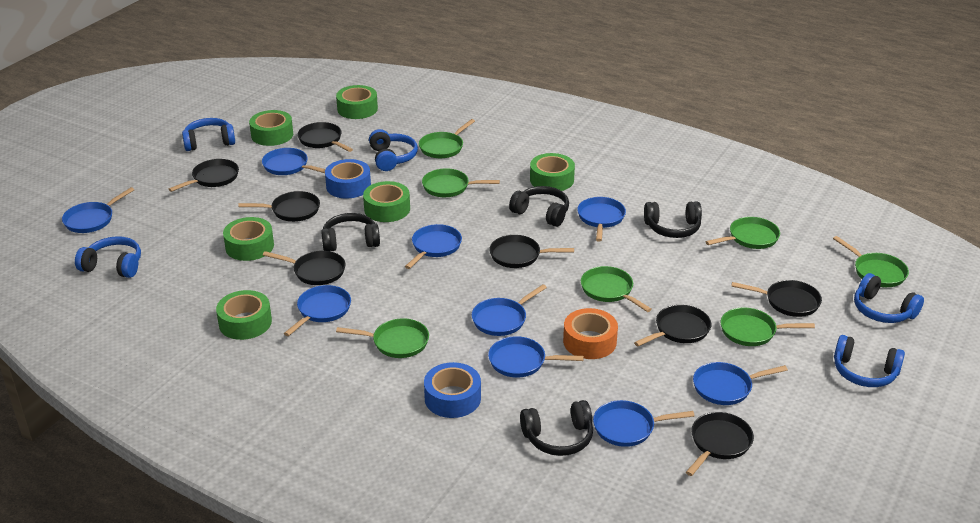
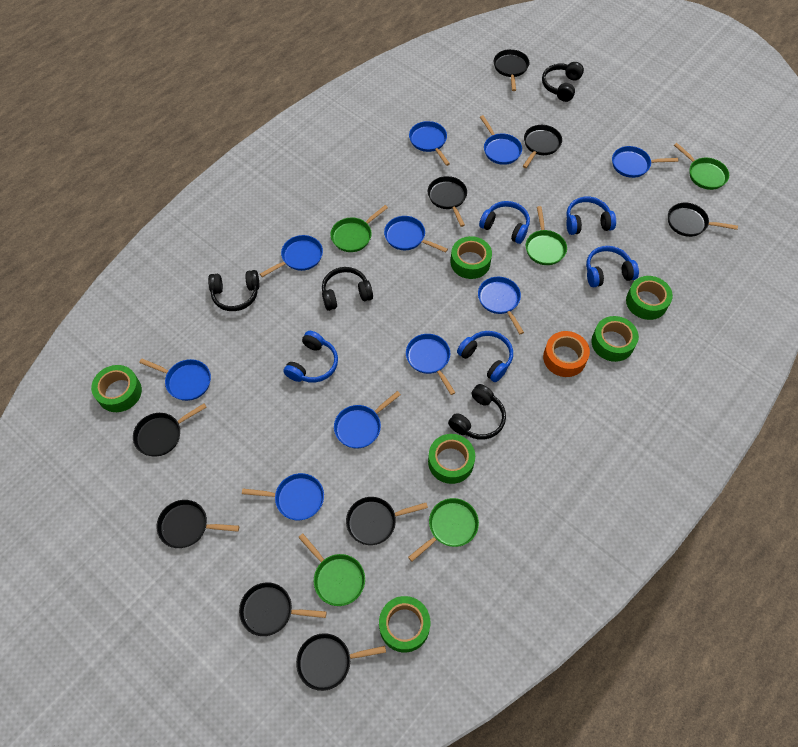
black pan: 8 -> 9
blue pan: 9 -> 10
blue tape: 2 -> 0
green pan: 7 -> 5

